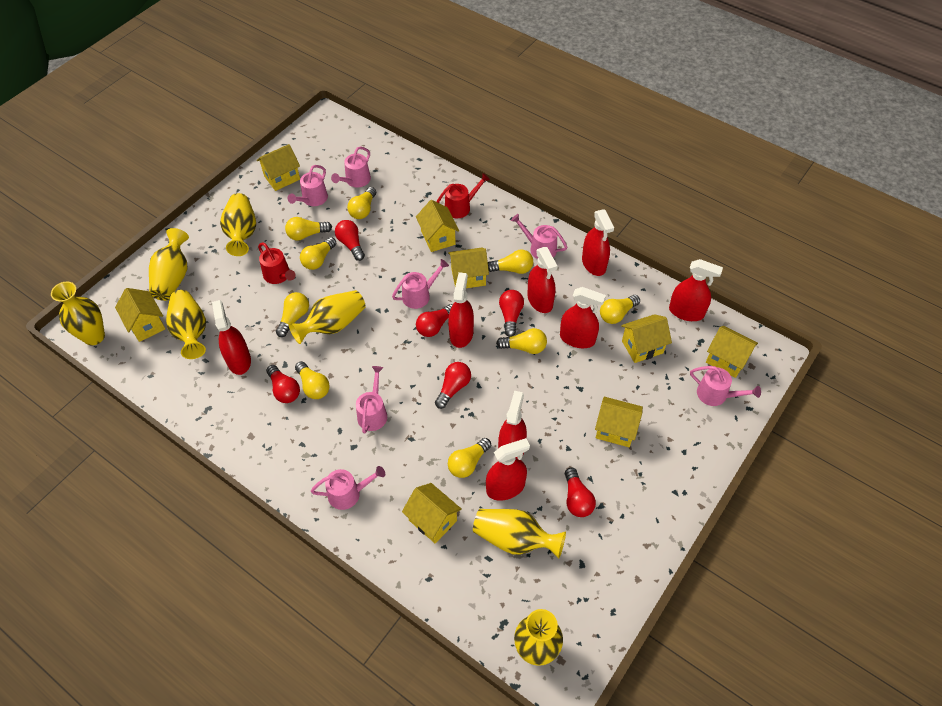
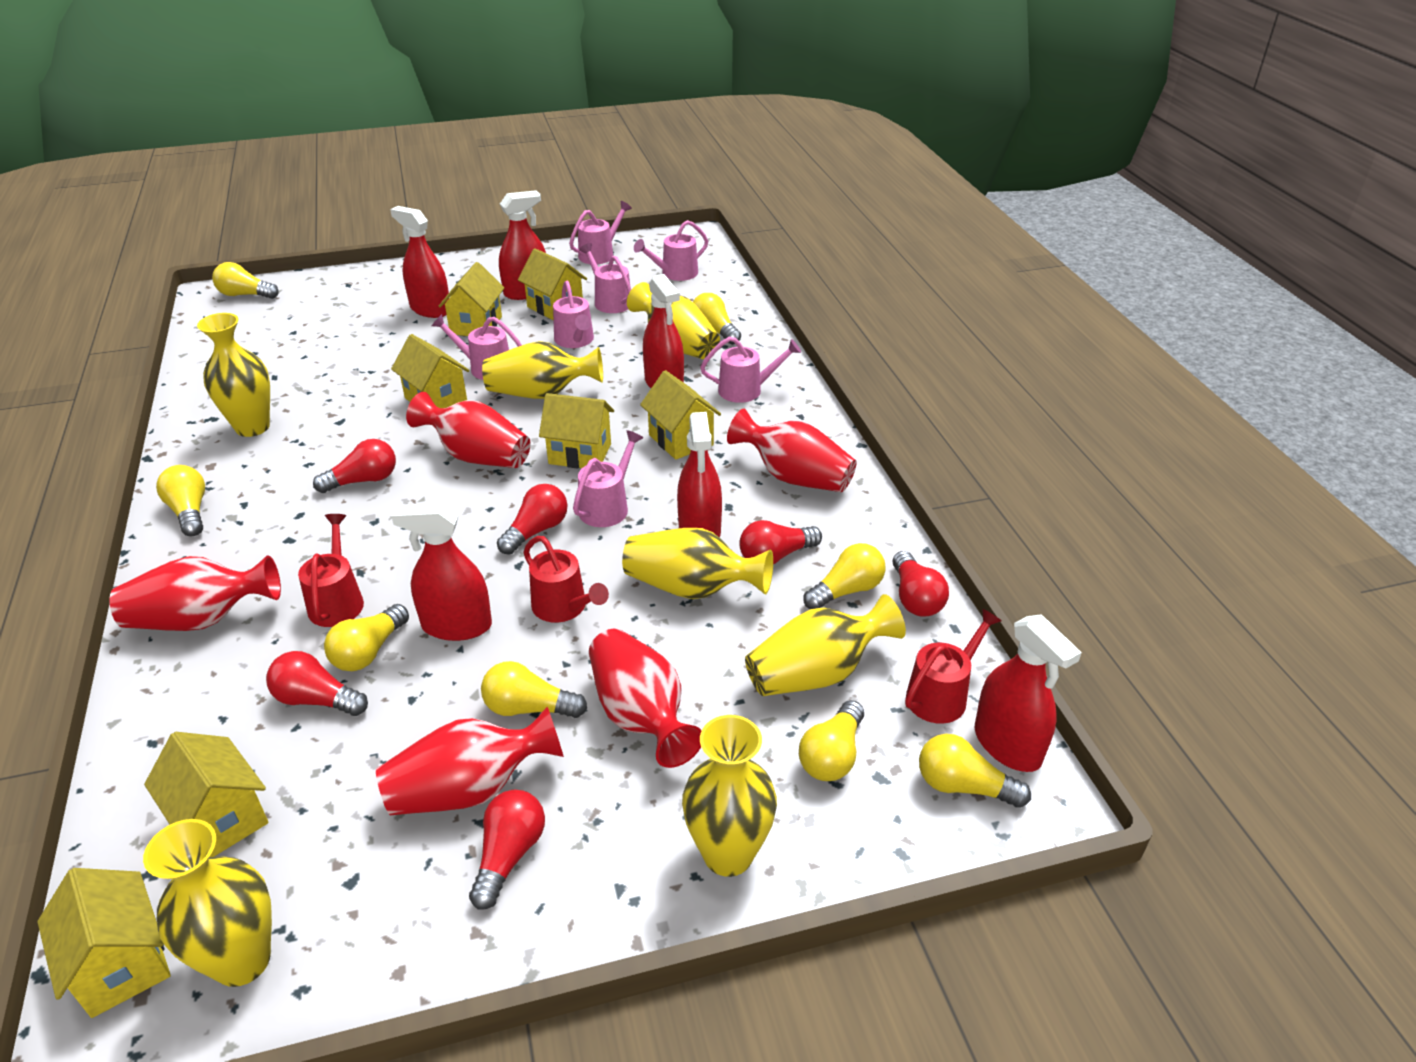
red spray bottle: 8 -> 6
red vase: 0 -> 5
red watering can: 2 -> 3
yellow house: 8 -> 7
yellow light bulb: 9 -> 8

